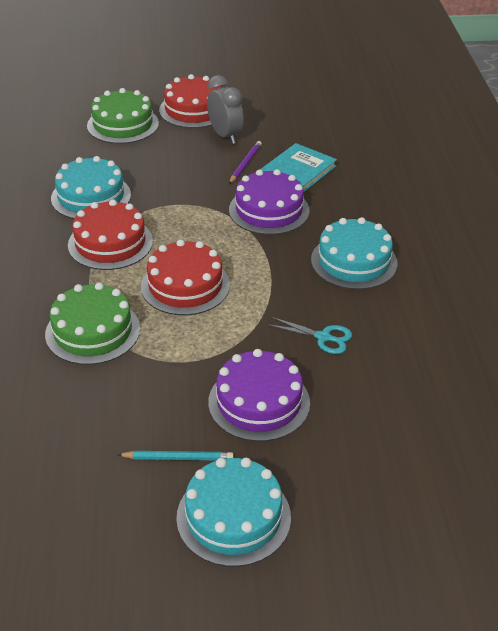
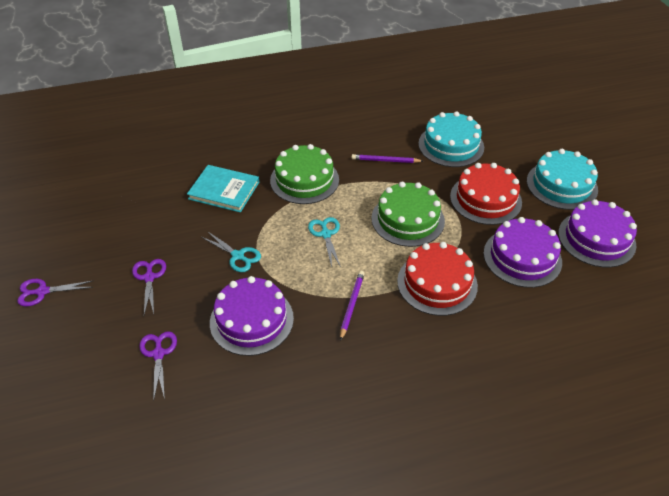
grey clock: 1 -> 0
purple cake: 2 -> 3
purple pencil: 1 -> 2
purple scissors: 0 -> 3
red cake: 3 -> 2
turquoise cake: 3 -> 2
turquoise pencil: 1 -> 0
turquoise scissors: 1 -> 2

